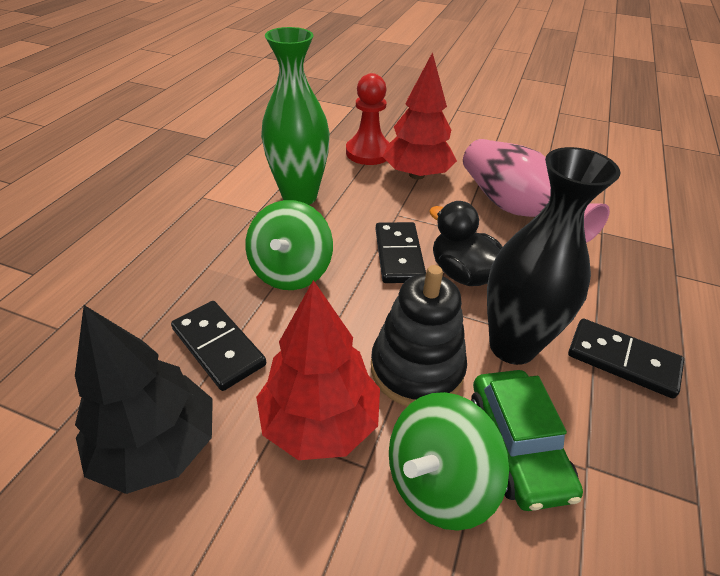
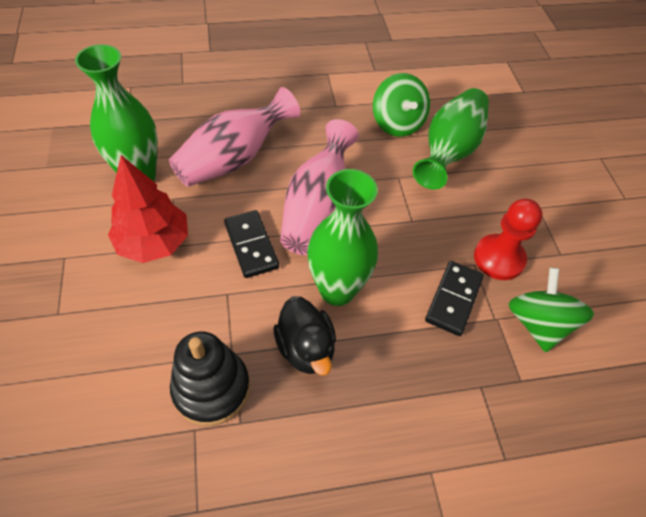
black domino: 3 -> 2
black tree: 1 -> 0
black vase: 1 -> 0
green car: 1 -> 0
green vase: 1 -> 3
pink vase: 1 -> 2
red tree: 2 -> 1

